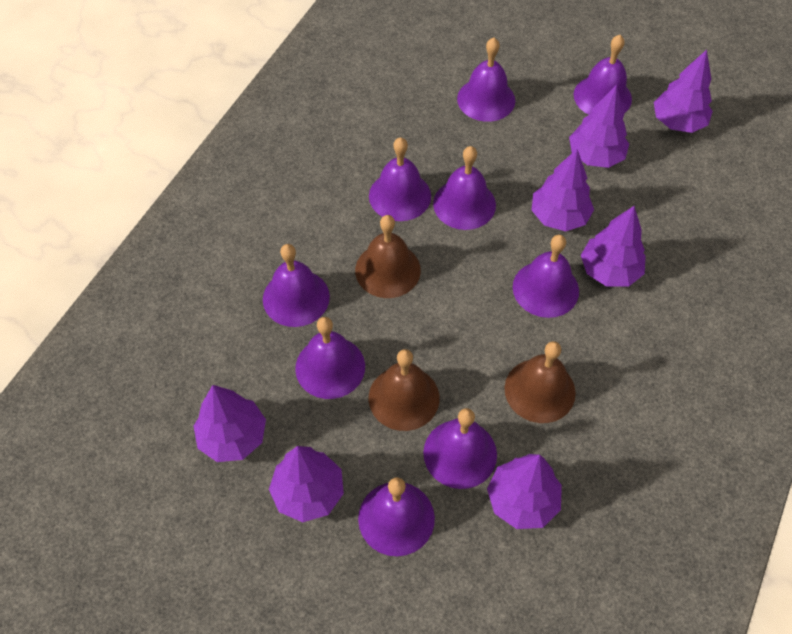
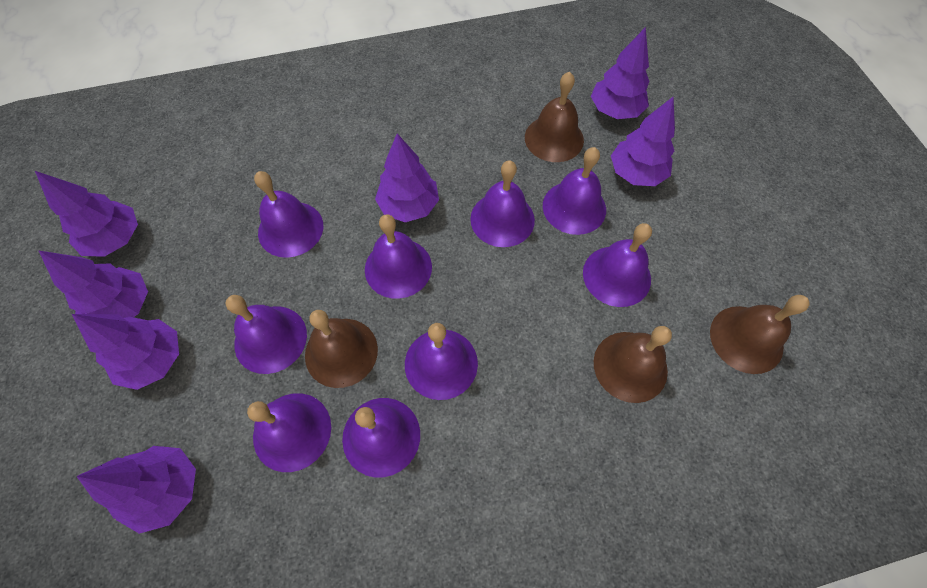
brown bell: 3 -> 4

